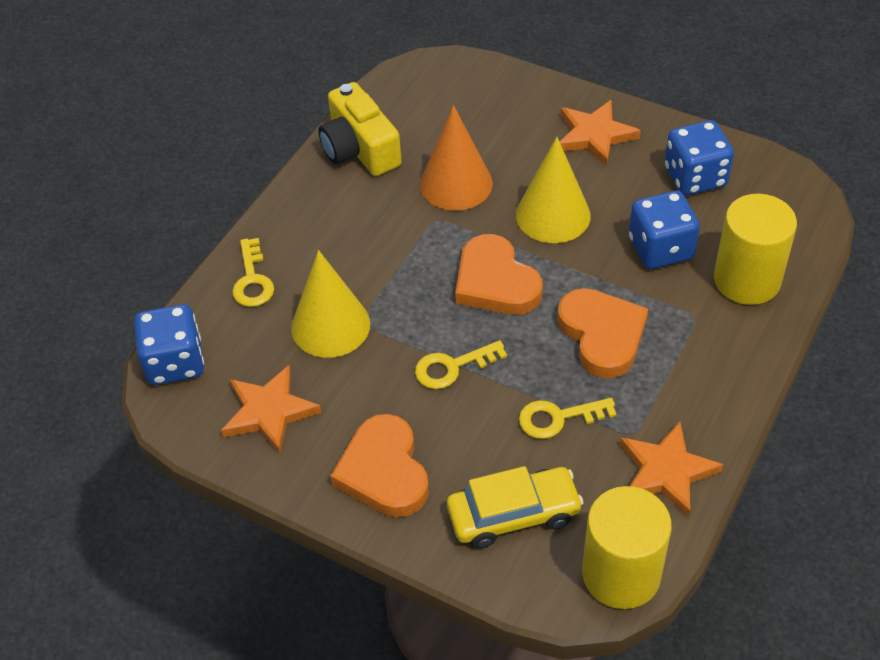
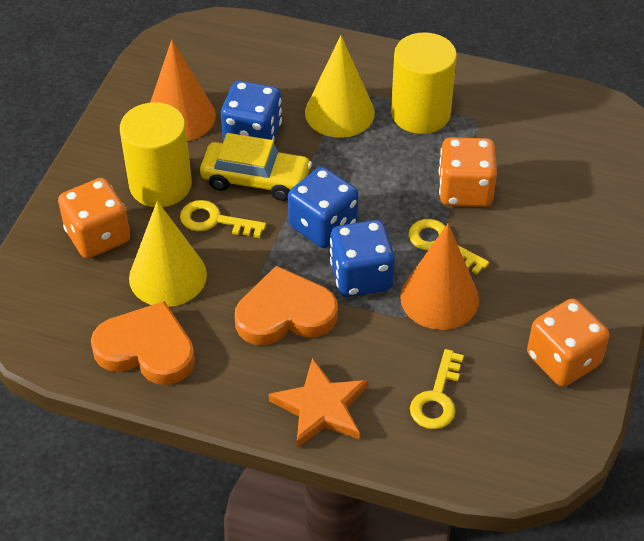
orange cone: 1 -> 2
orange dice: 0 -> 3
orange heart: 3 -> 2
orange star: 3 -> 1
yellow camera: 1 -> 0

